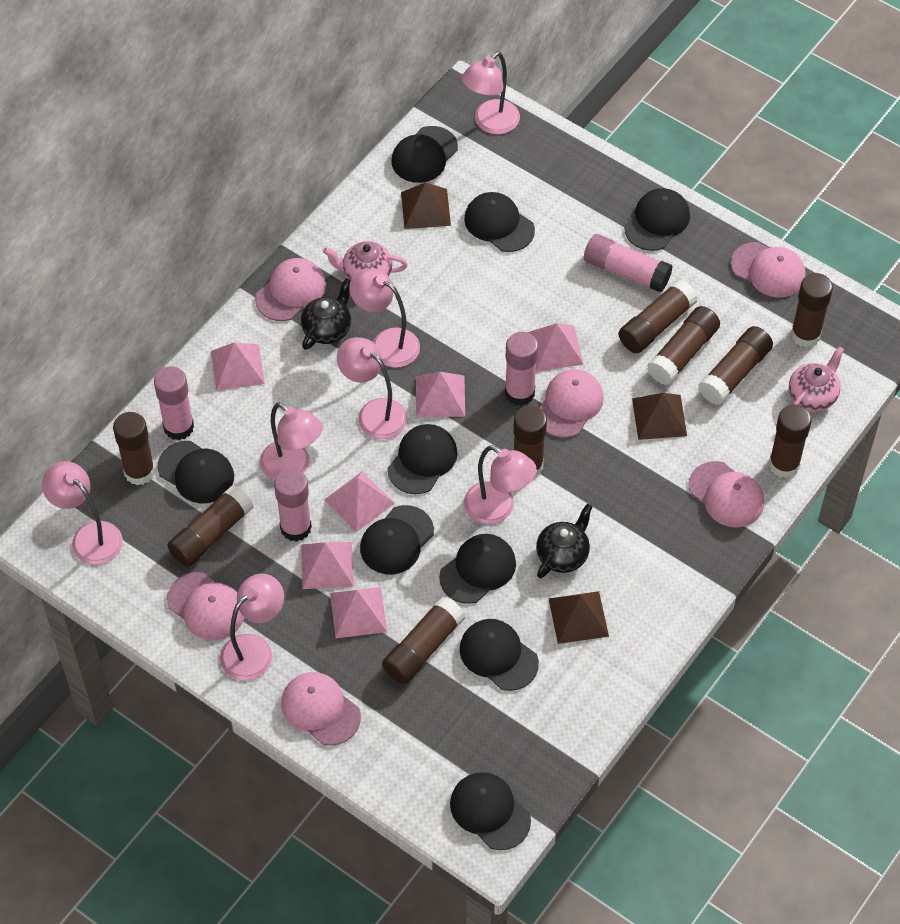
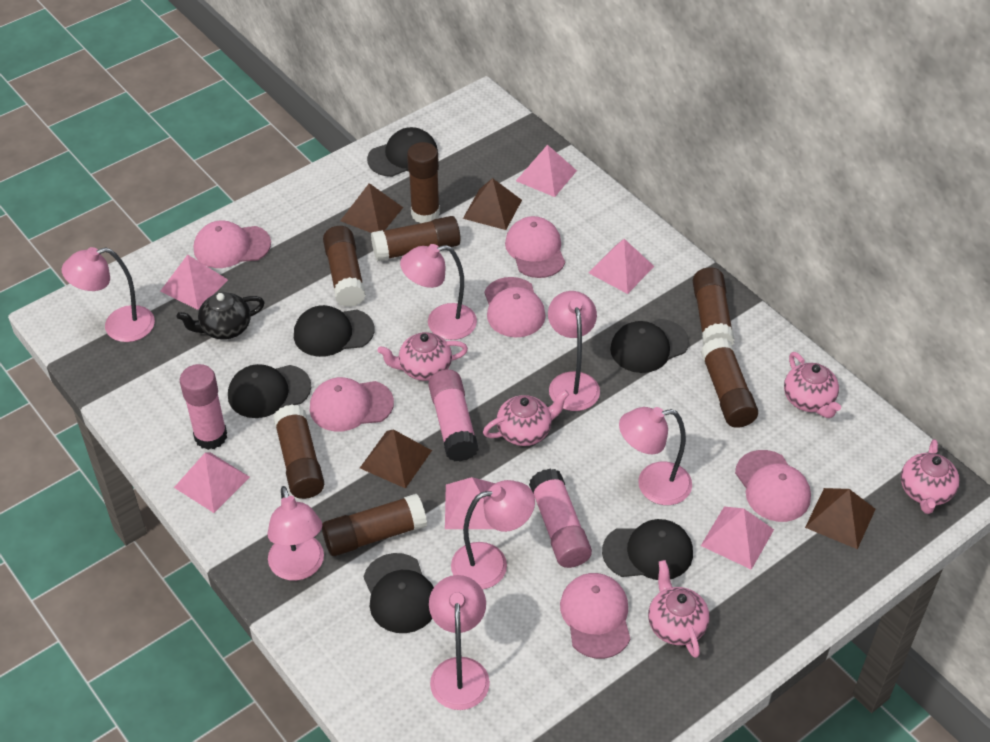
black cap: 9 -> 6
black teapot: 2 -> 1
brown glue stick: 9 -> 7
brown pyramid: 3 -> 4
pink glue stick: 4 -> 3
pink teapot: 2 -> 5

